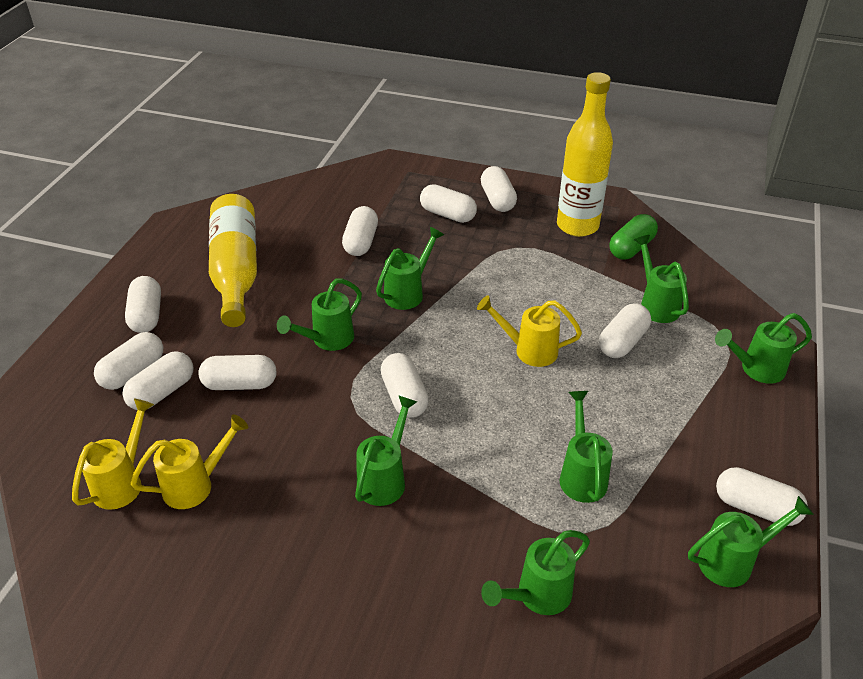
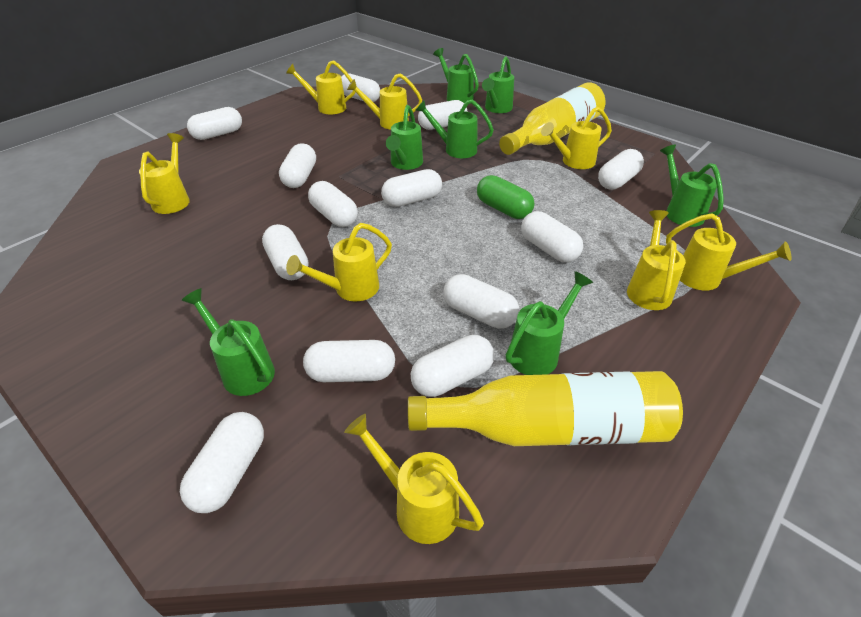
green watering can: 8 -> 7
white capsule: 10 -> 13
yellow watering can: 3 -> 8

